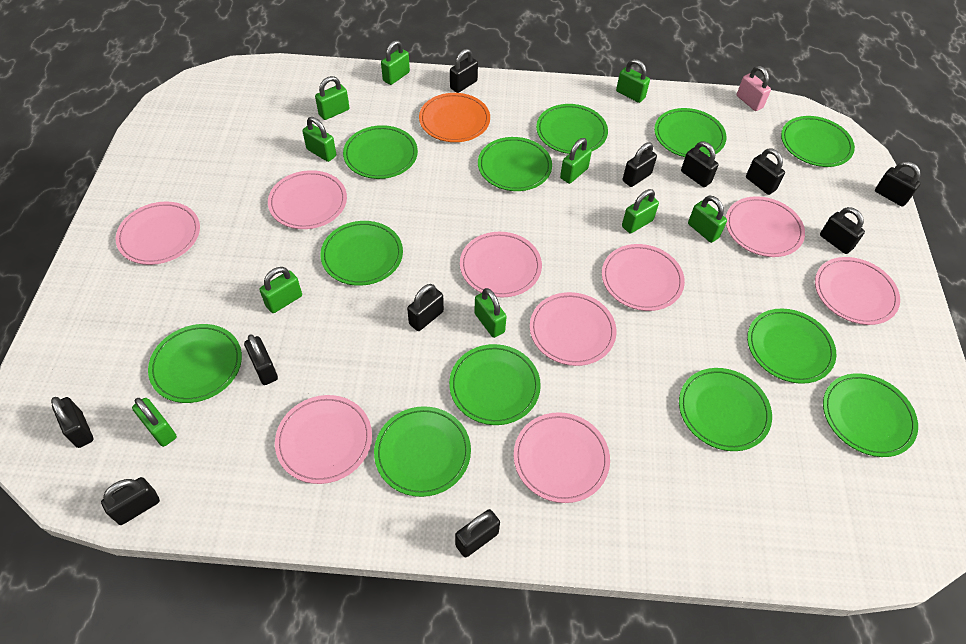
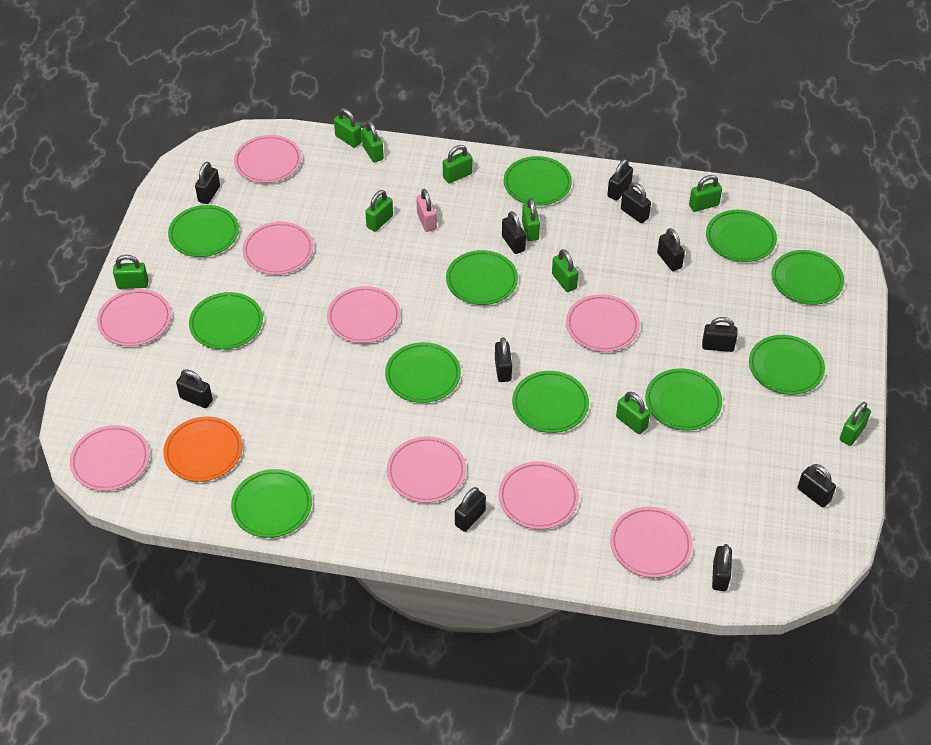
green plate: 12 -> 11

